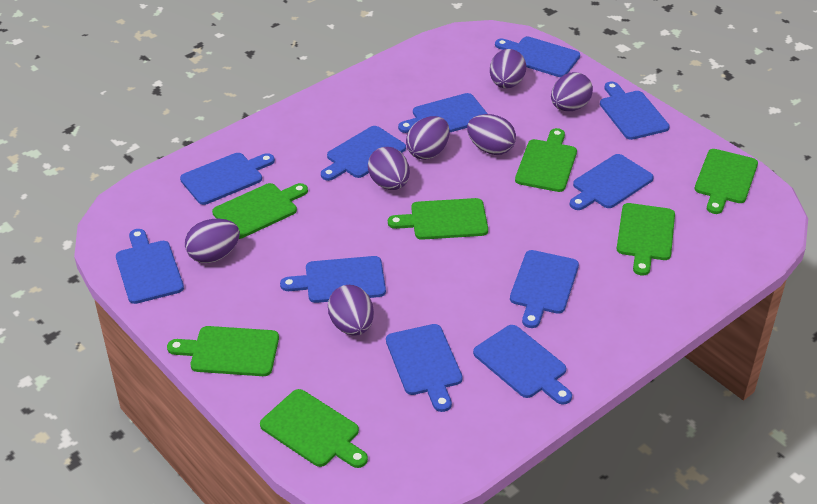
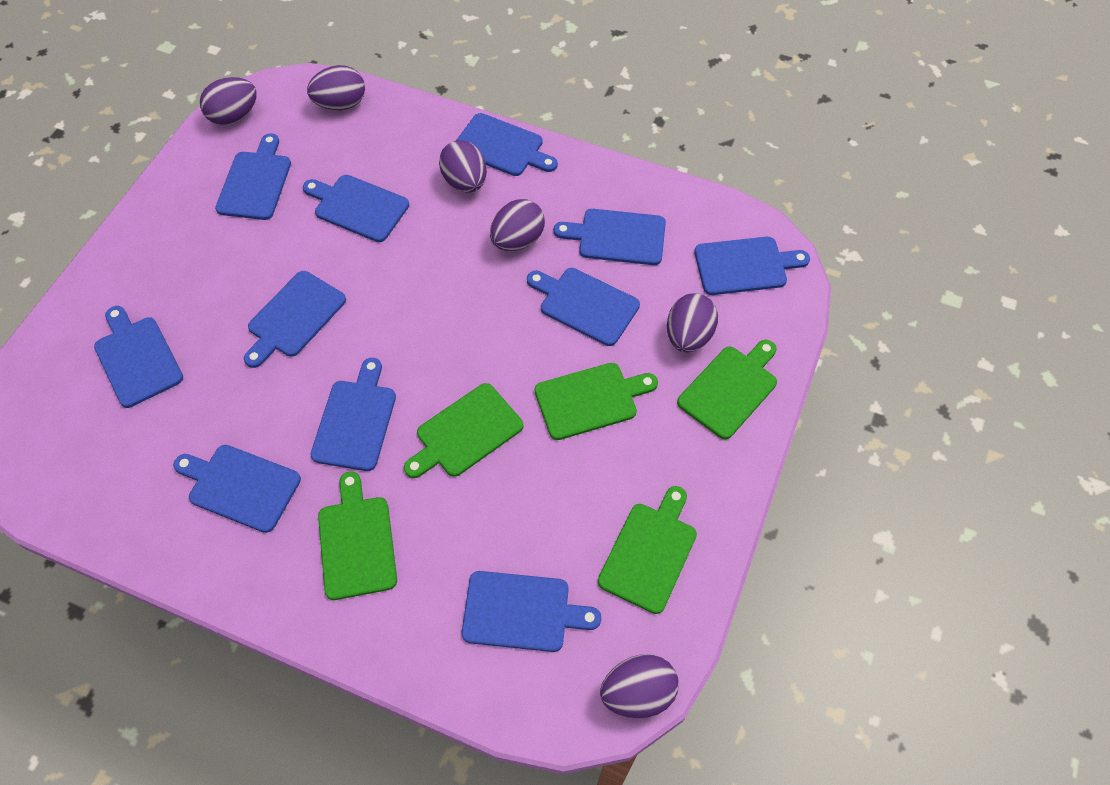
green cutting board: 7 -> 5
purple egg: 7 -> 6

